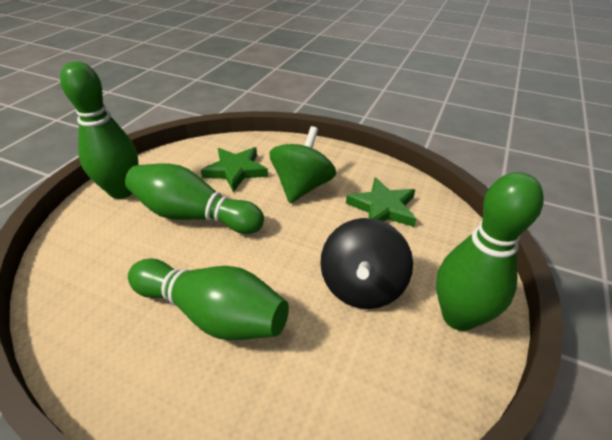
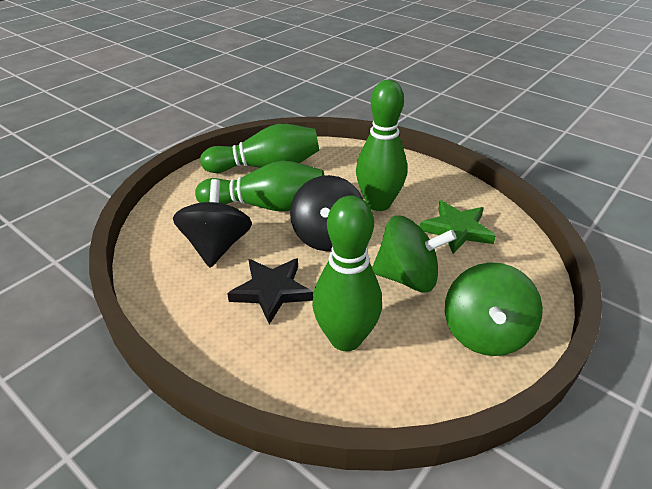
black spinning top: 1 -> 2
black star: 0 -> 1
green spinning top: 1 -> 2
green star: 2 -> 1

